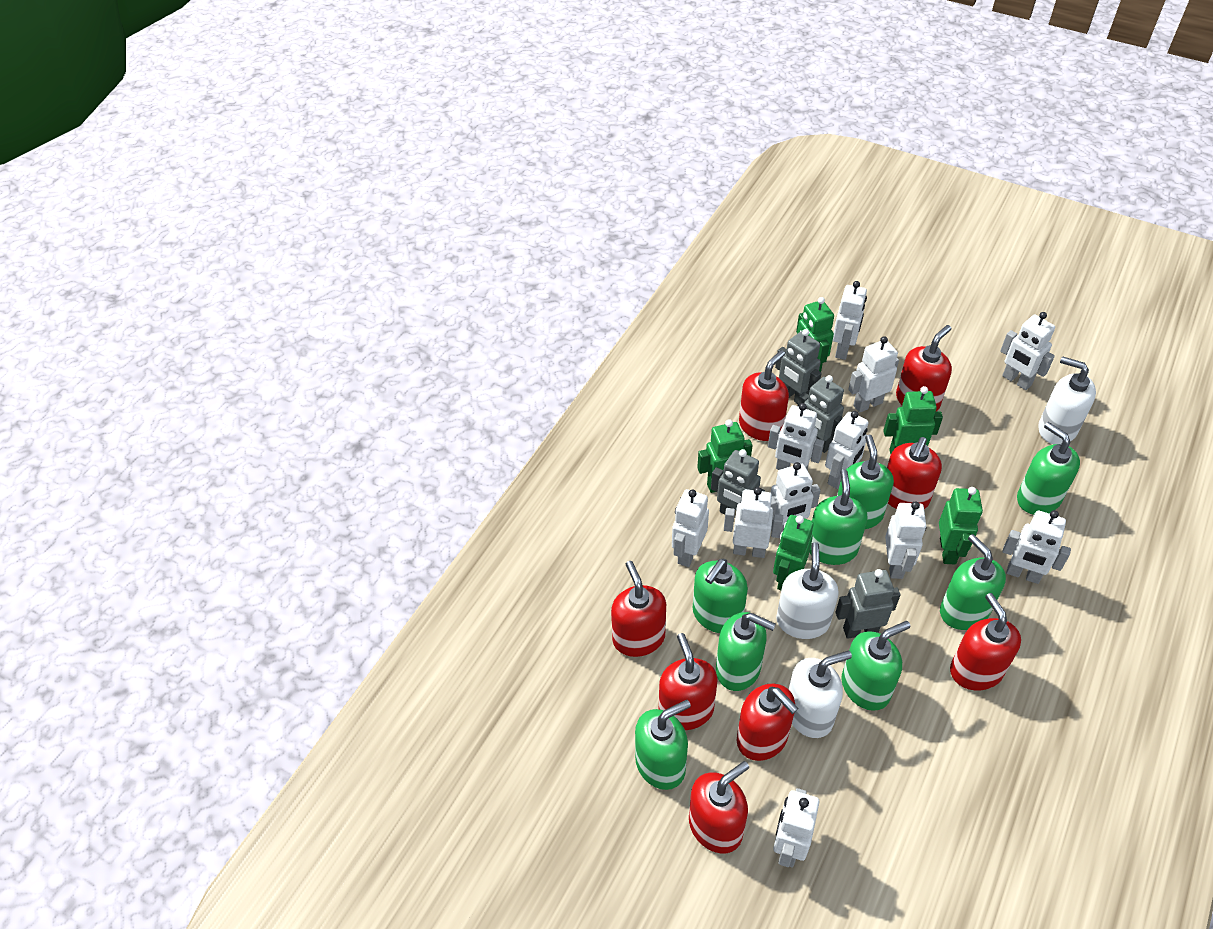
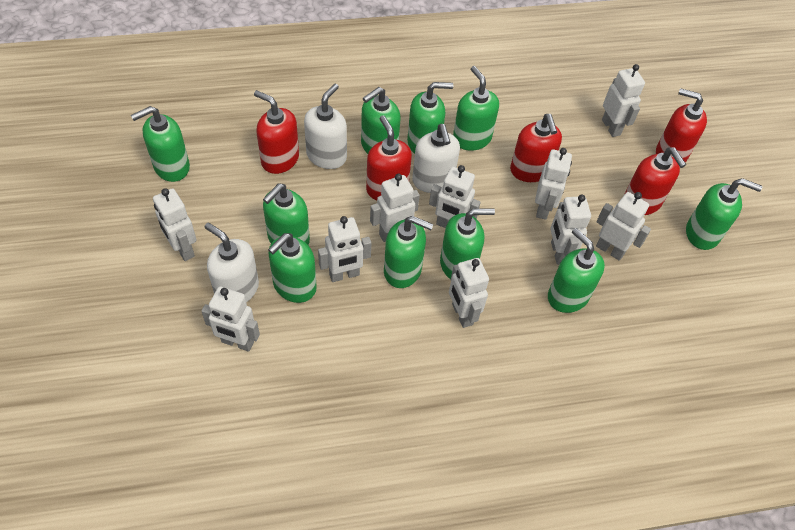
green robot: 5 -> 0
green soap dispenser: 8 -> 10
grey robot: 4 -> 0
red soap dispenser: 8 -> 5
white robot: 11 -> 10

